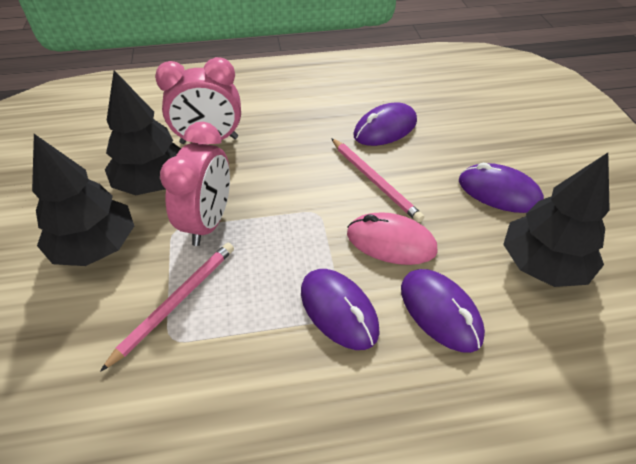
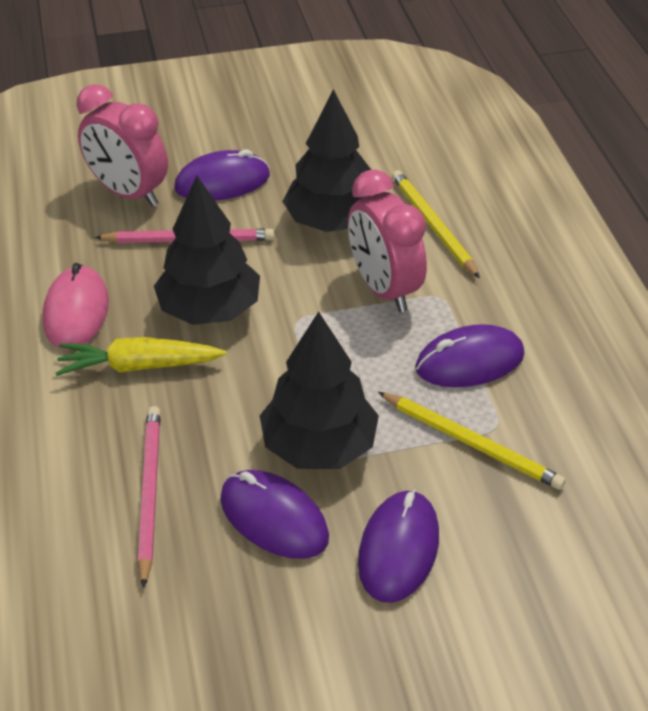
yellow carrot: 0 -> 1
yellow pencil: 0 -> 2

